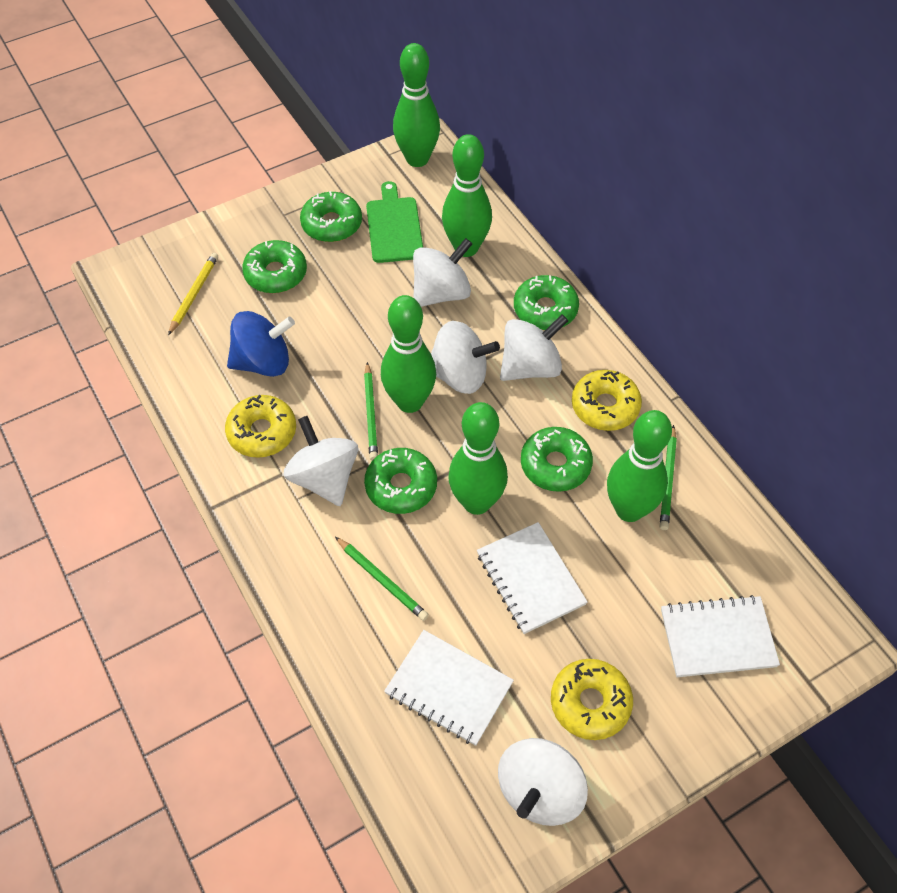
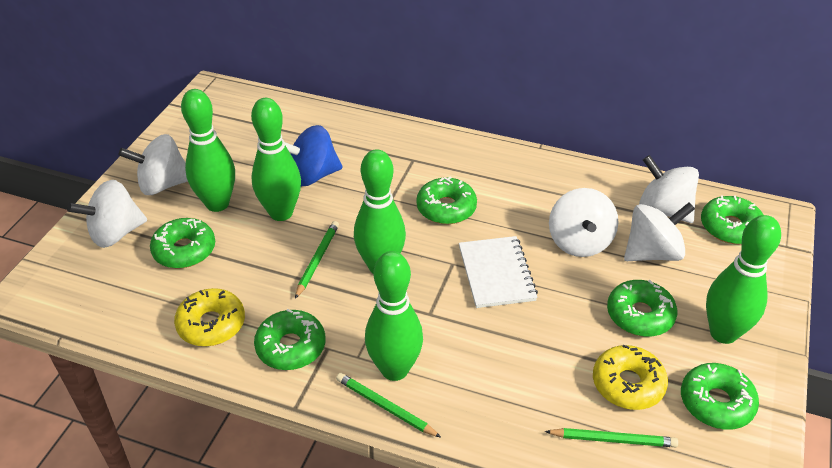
green cutting board: 1 -> 0
green donut: 5 -> 6
white notebook: 3 -> 1
yellow donut: 3 -> 2
yellow pencil: 1 -> 0

